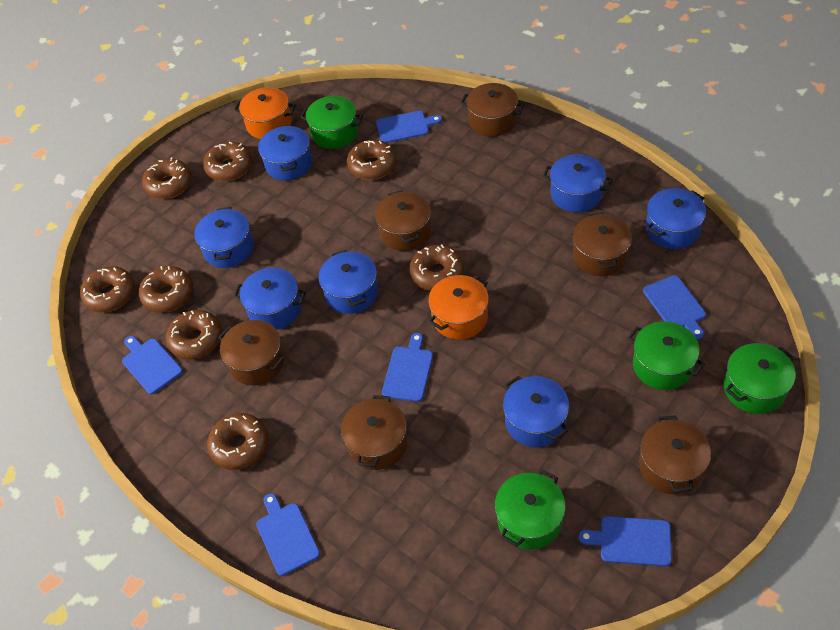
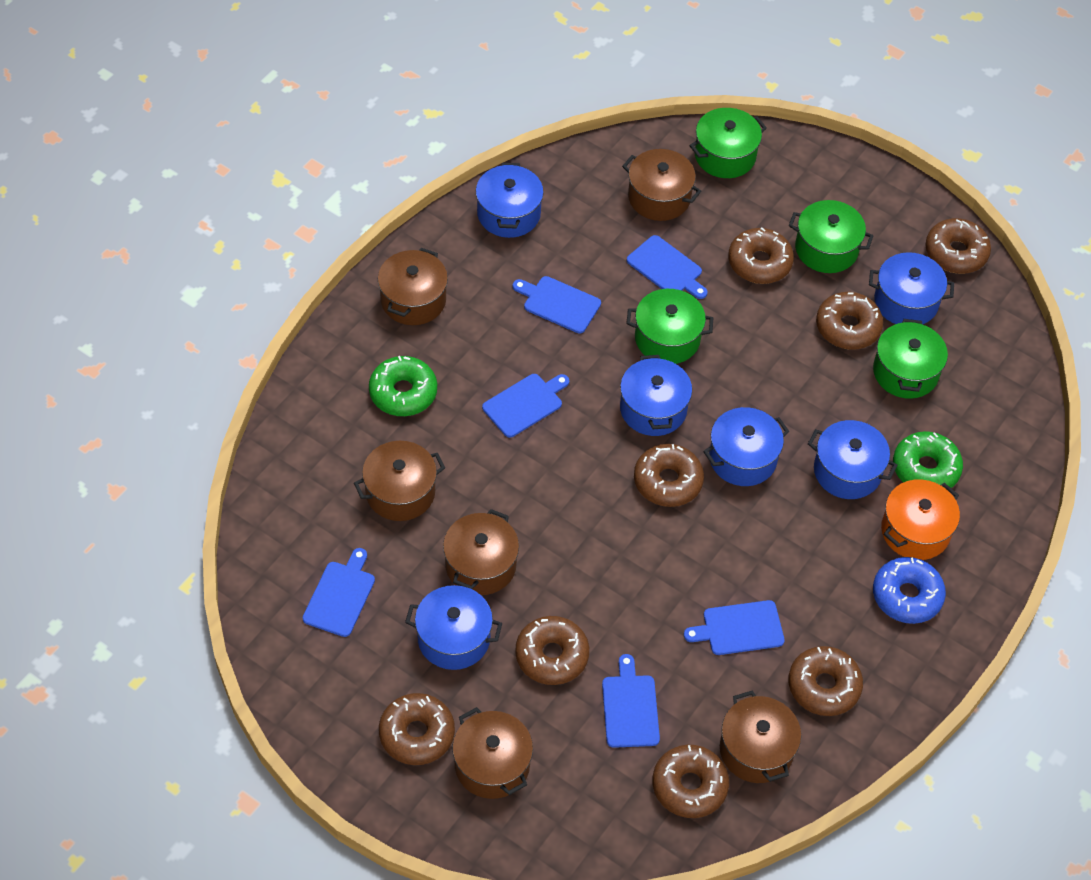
blue donut: 0 -> 1
blue pot: 7 -> 6
green donut: 0 -> 2
orange pot: 2 -> 1

